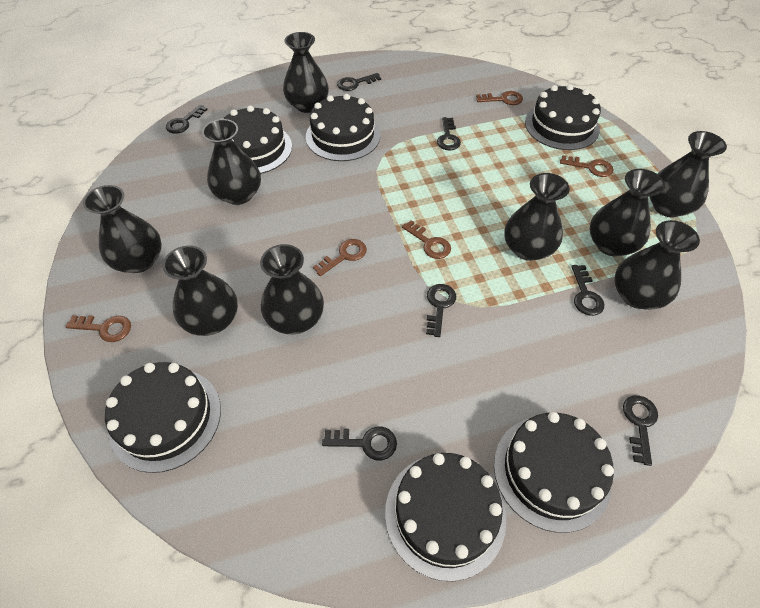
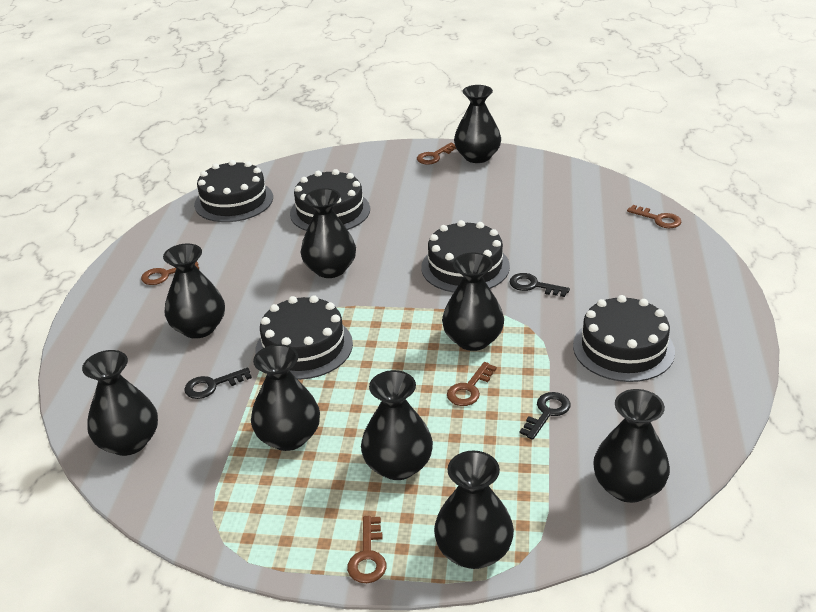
black cake: 6 -> 5
black key: 7 -> 3

